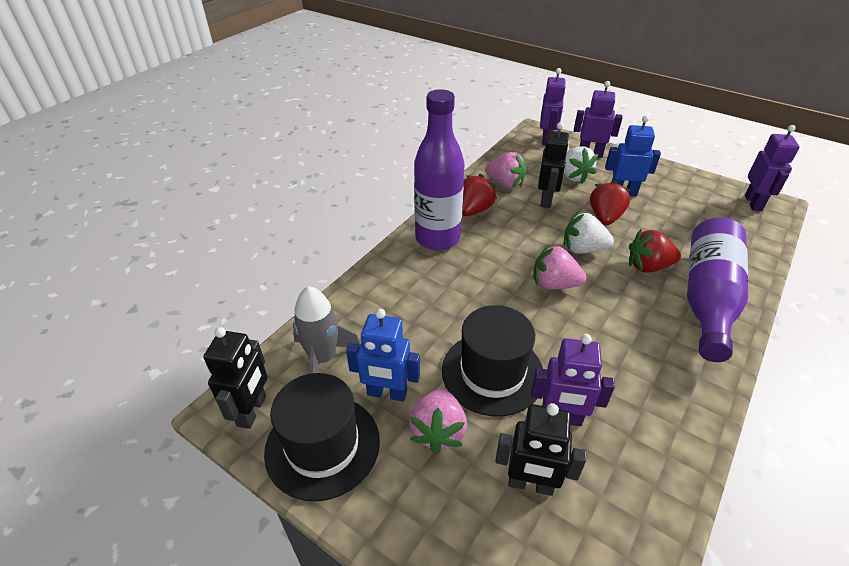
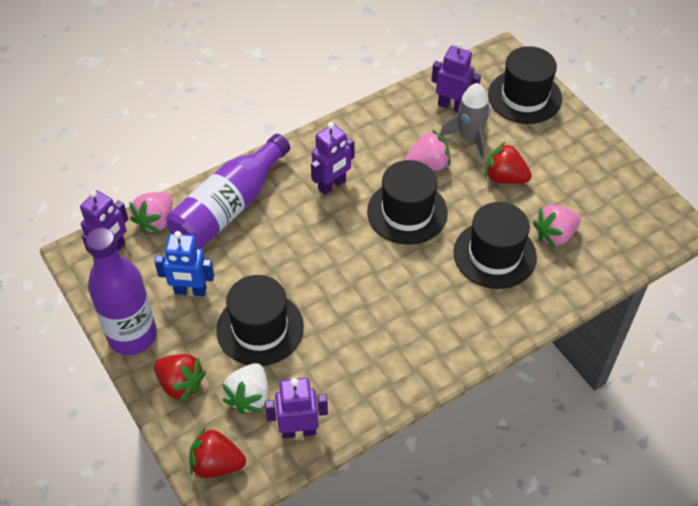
black hat: 2 -> 4
black robot: 3 -> 0
blue robot: 2 -> 1
white strawberry: 2 -> 1

